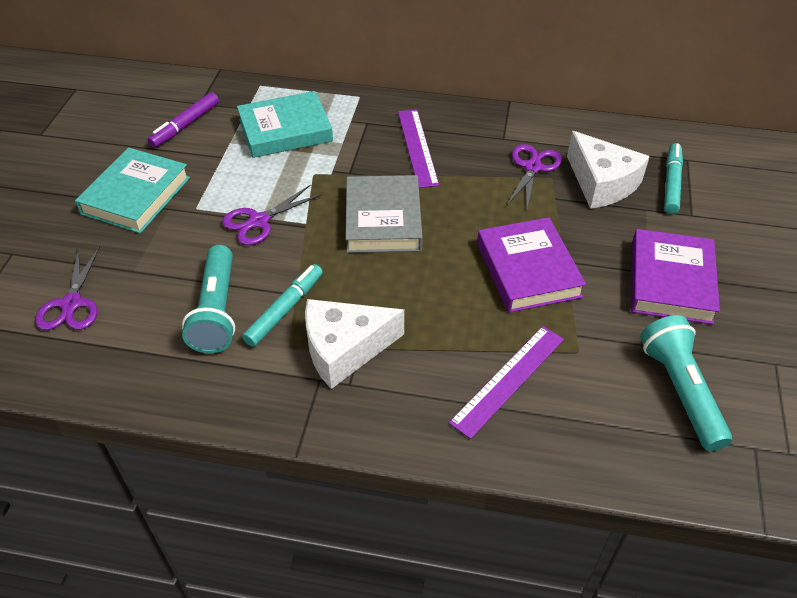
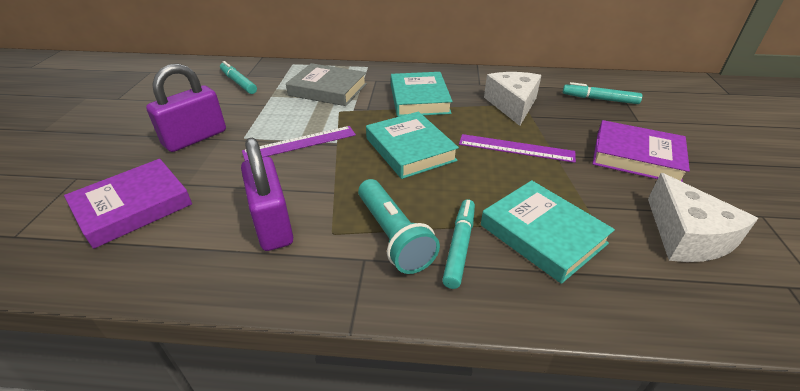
purple marker: 1 -> 0
purple padlock: 0 -> 2
purple scissors: 3 -> 0
turquoise book: 2 -> 3
turquoise flashlight: 2 -> 1
turquoise marker: 2 -> 3

